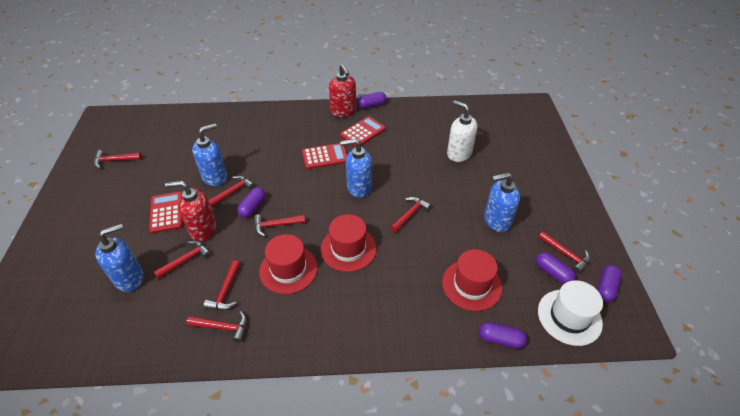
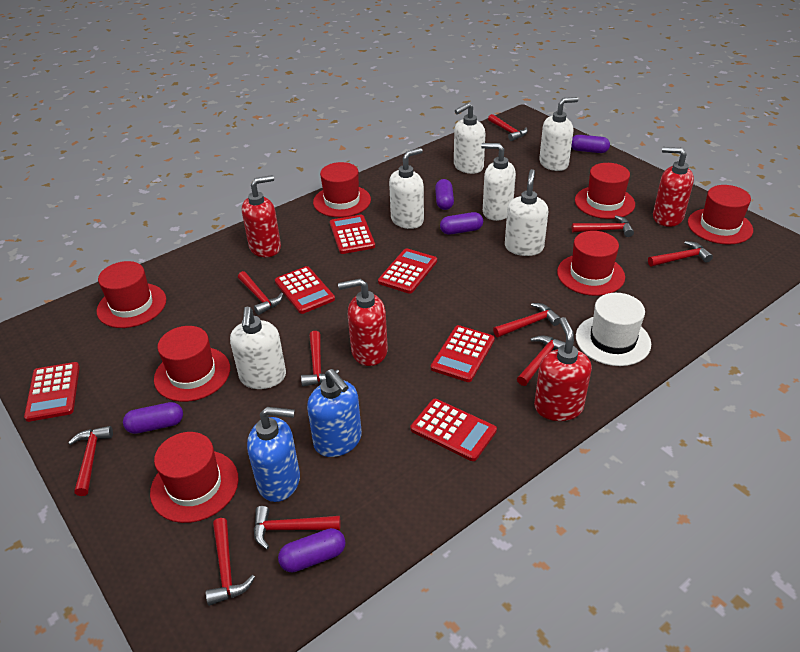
blue soap dispenser: 4 -> 2
red calculator: 3 -> 6
red hammer: 8 -> 10
red hat: 3 -> 7
red soap dispenser: 2 -> 4
white soap dispenser: 1 -> 6

